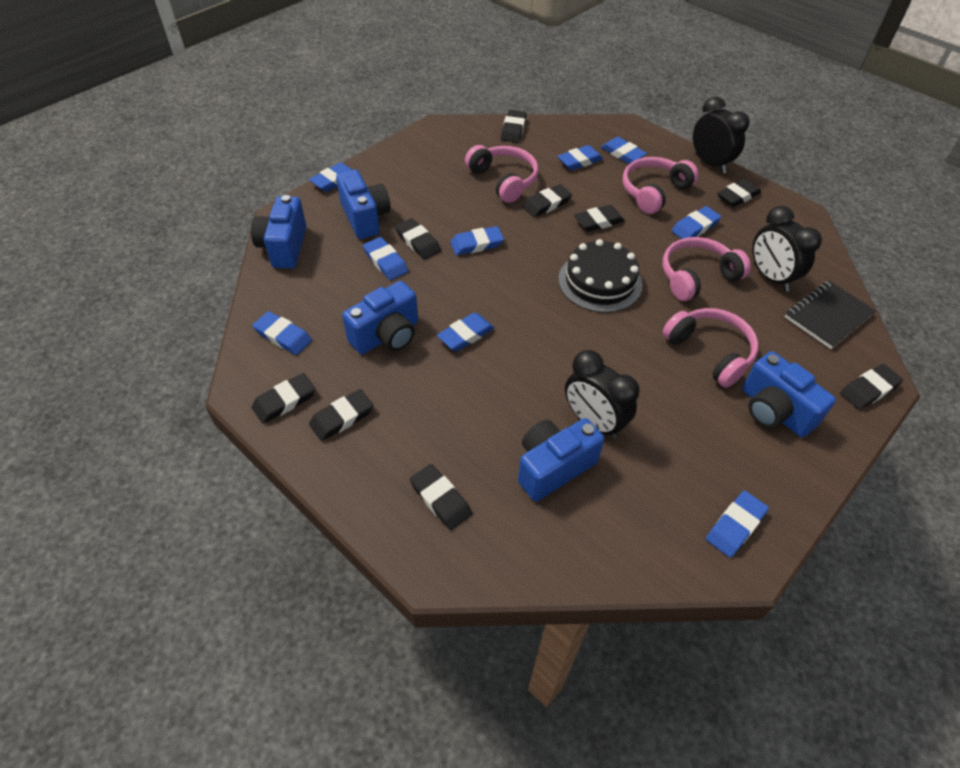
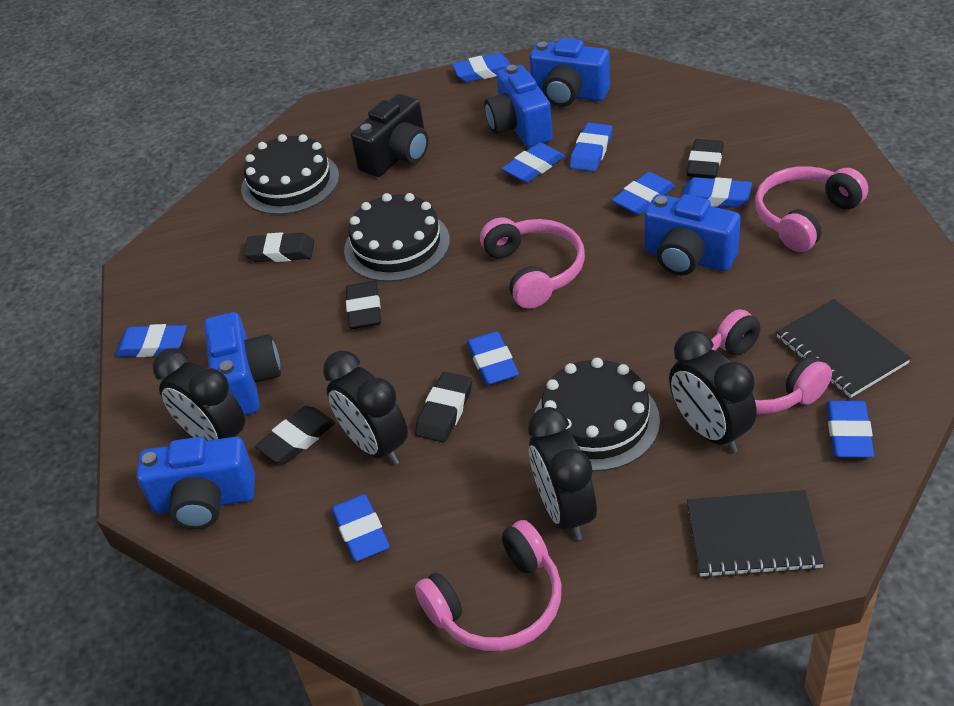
black cake: 1 -> 3
black camera: 0 -> 1
black clock: 3 -> 4
black eraser: 9 -> 5
black notebook: 1 -> 2

